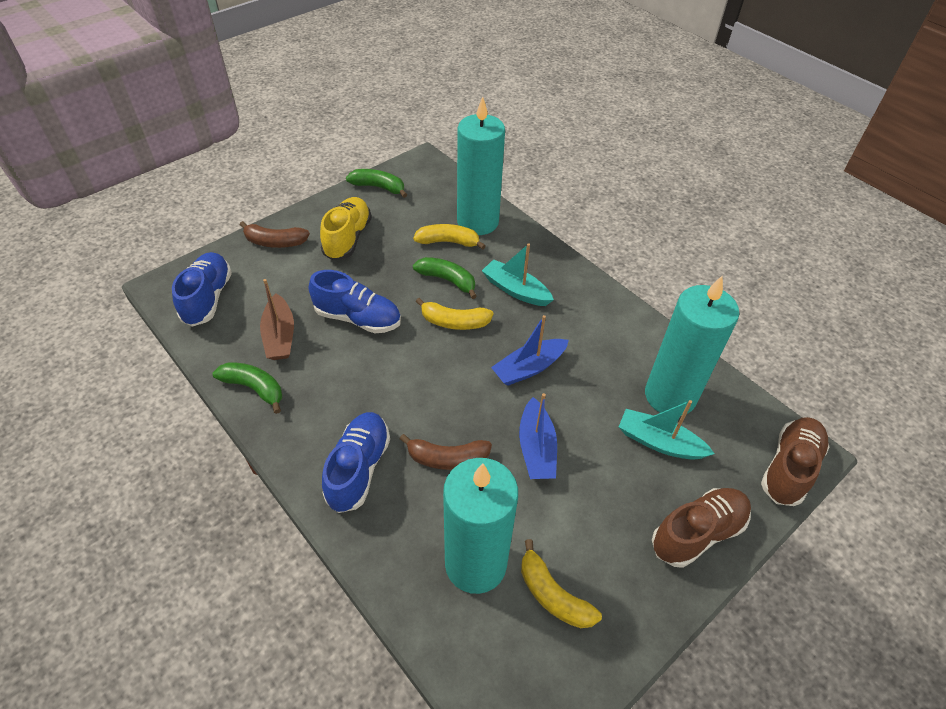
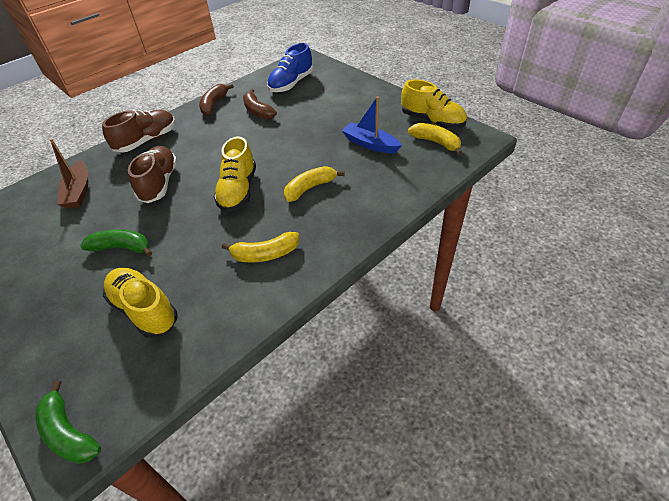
blue boat: 2 -> 1
blue shoe: 3 -> 1
green banana: 3 -> 2
turquoise boat: 2 -> 0
turquoise candle: 3 -> 0
yellow shoe: 1 -> 3

